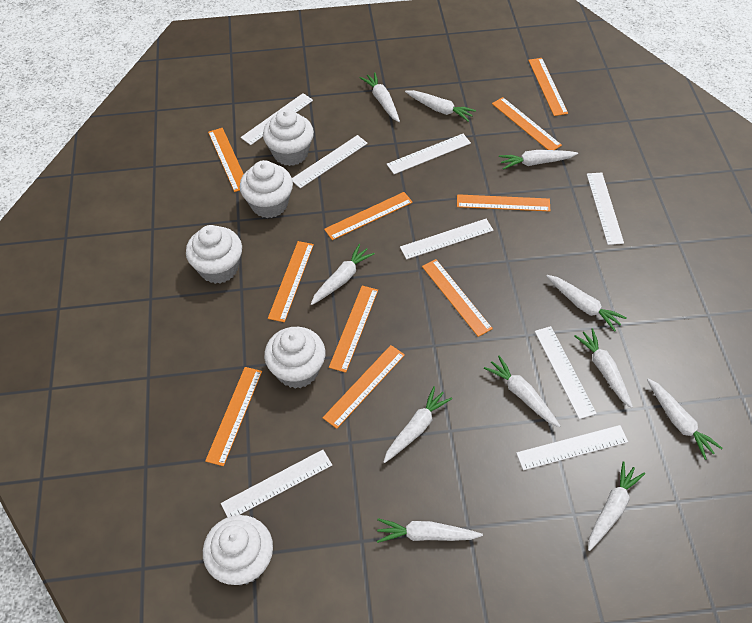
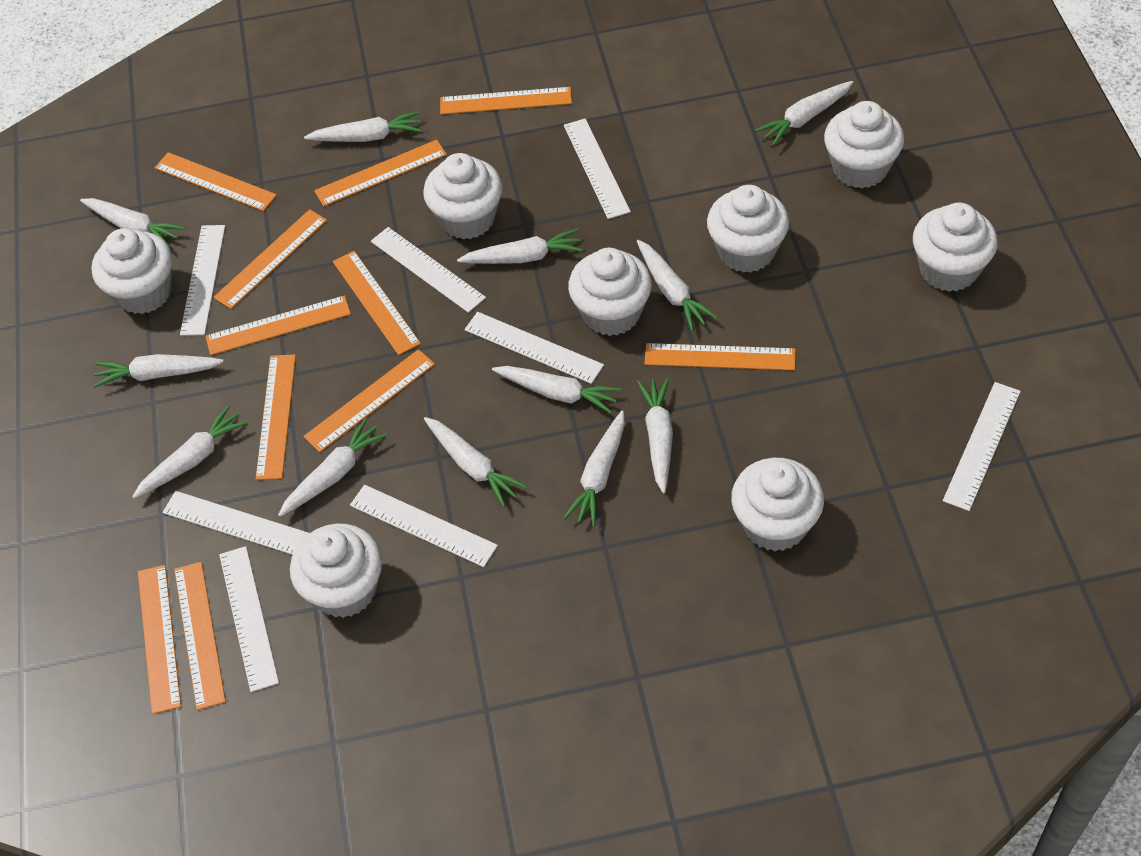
orange ruler: 10 -> 11
white carrot: 11 -> 12
white cupcake: 5 -> 8

